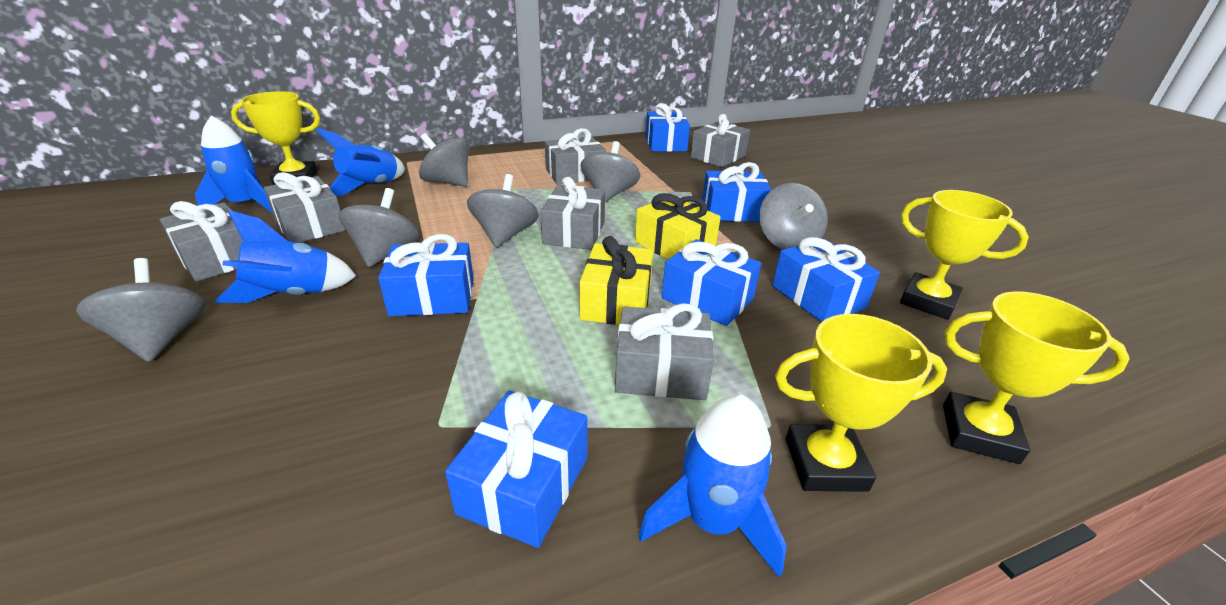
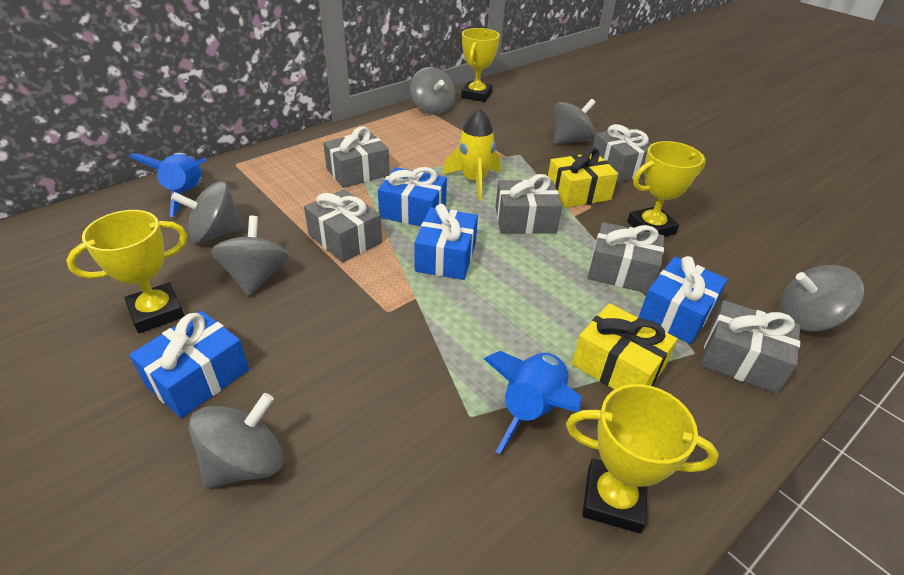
blue gift: 6 -> 4
blue rocket: 4 -> 2
yellow rocket: 0 -> 1

